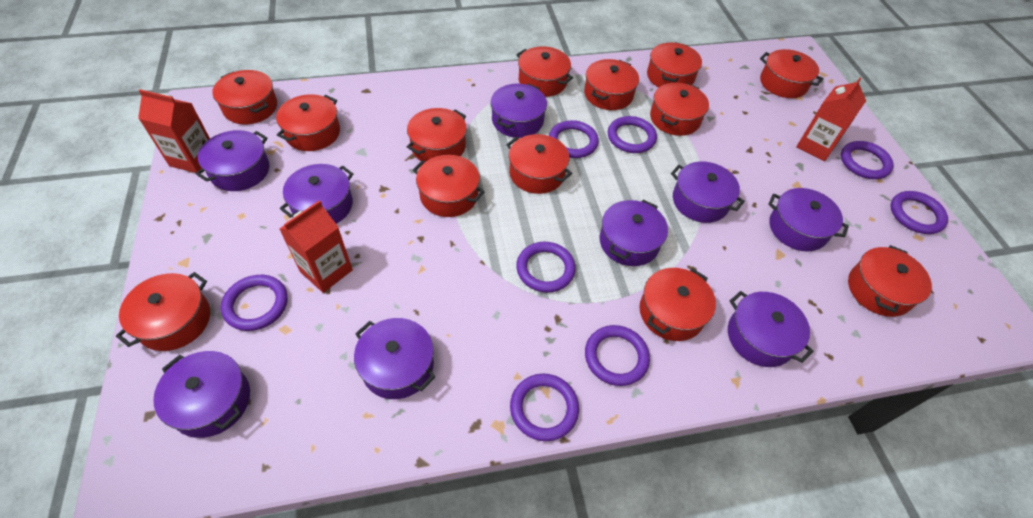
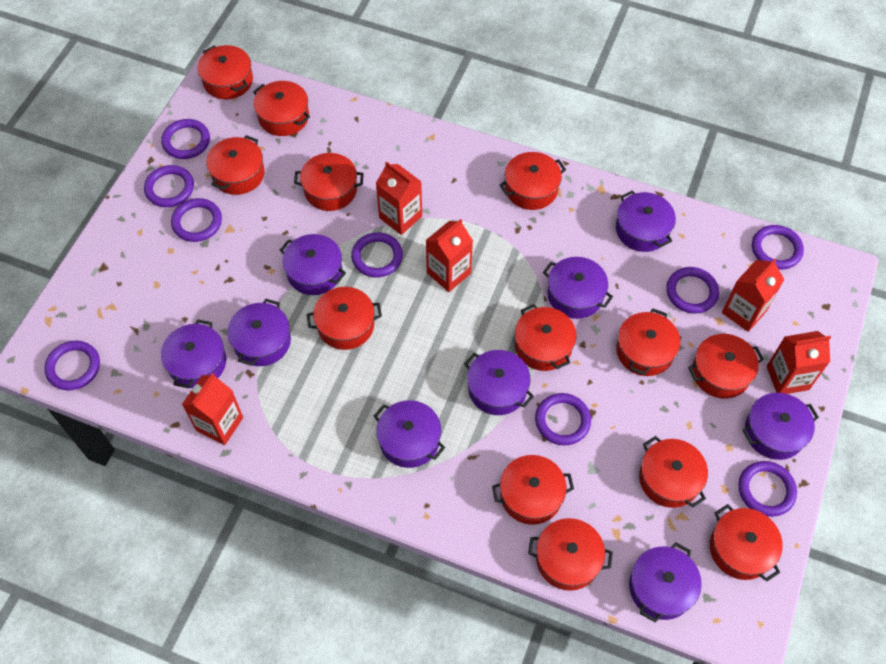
purple ring: 8 -> 9
red carton: 3 -> 5

